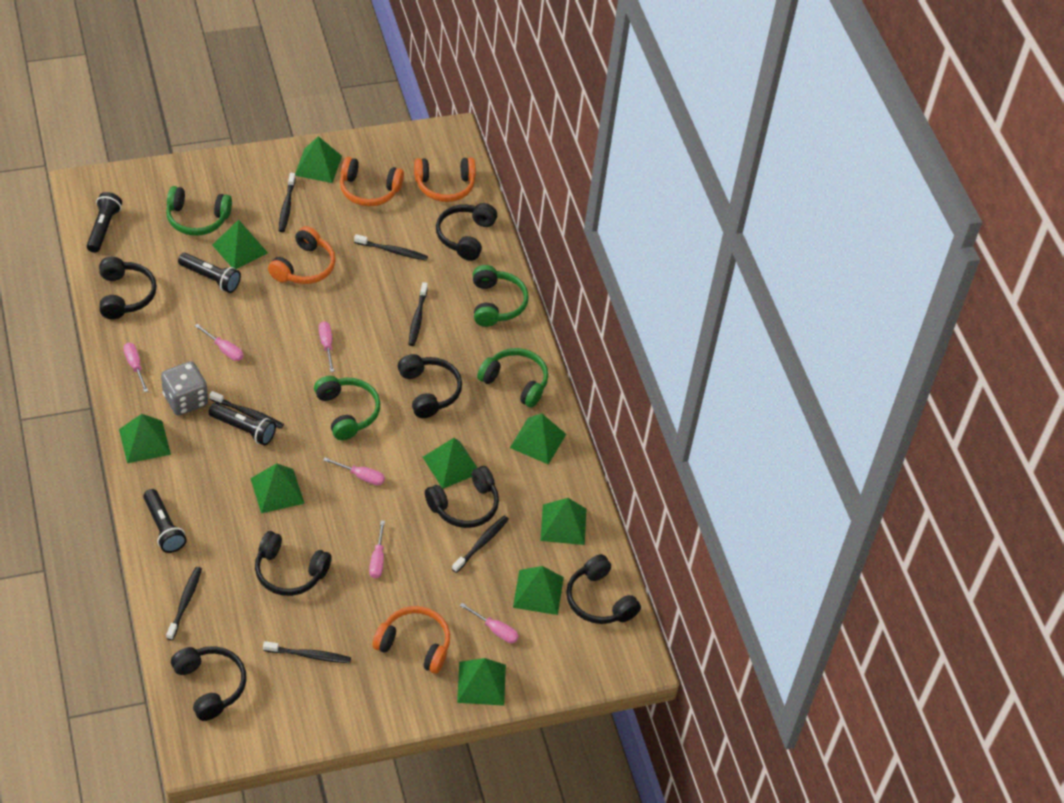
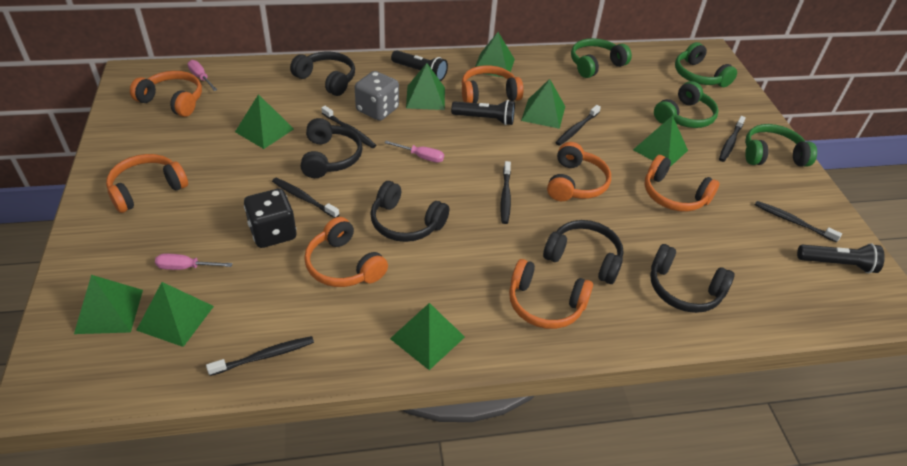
black dice: 0 -> 1
black flashlight: 4 -> 3
black headphones: 7 -> 5
green pyramid: 9 -> 8
orange headphones: 4 -> 7
pink screwdriver: 6 -> 3

